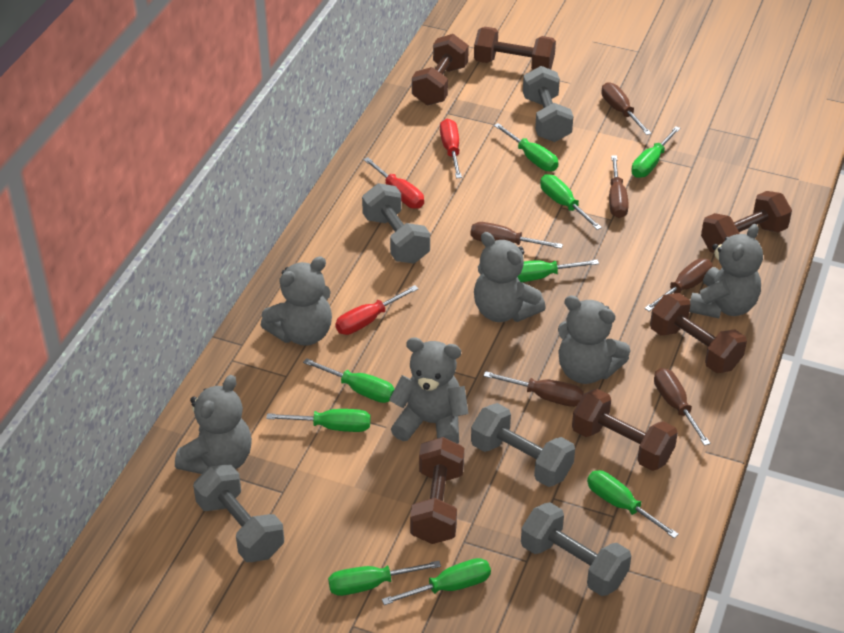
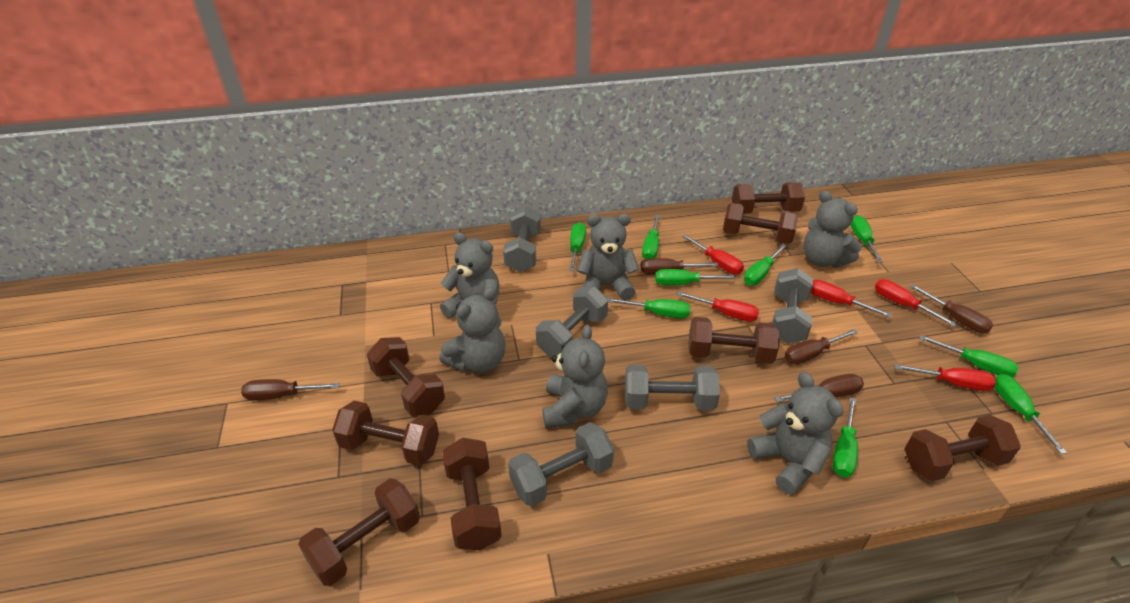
brown dumbbell: 6 -> 8
brown screwdriver: 6 -> 5
red screwdriver: 3 -> 5

